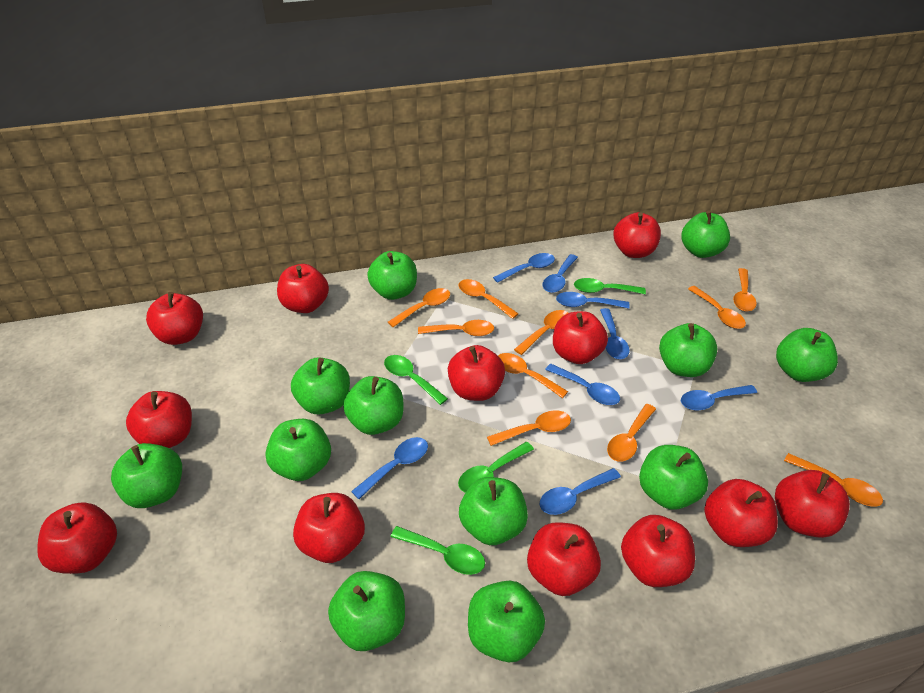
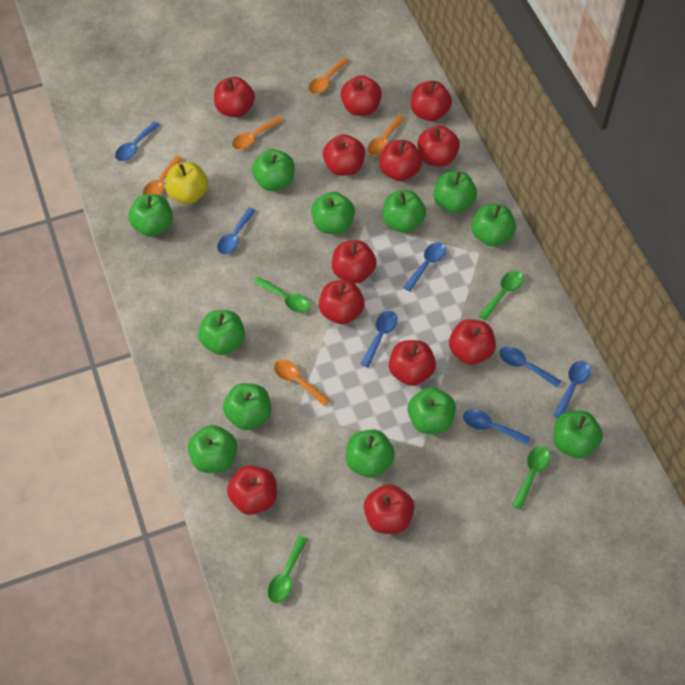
blue spoon: 8 -> 7
orange spoon: 10 -> 5
yellow apple: 0 -> 1

